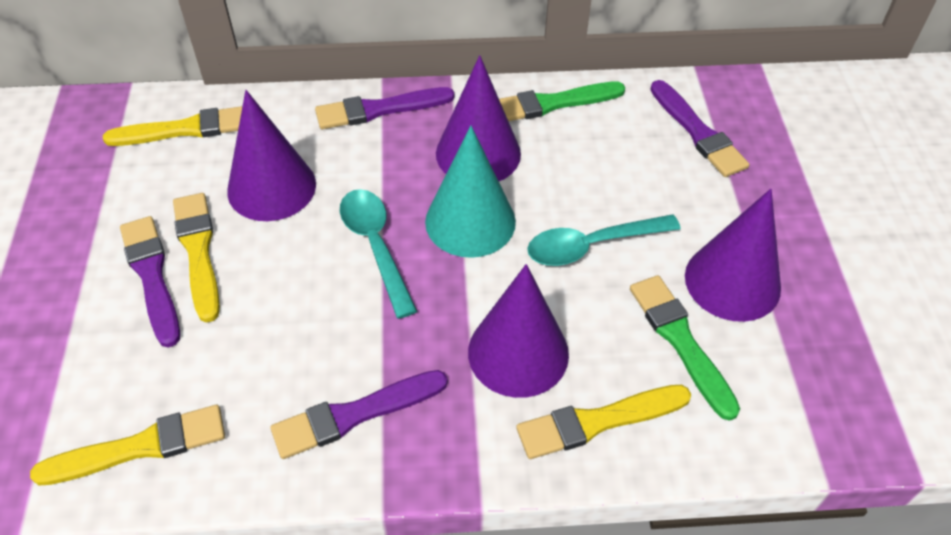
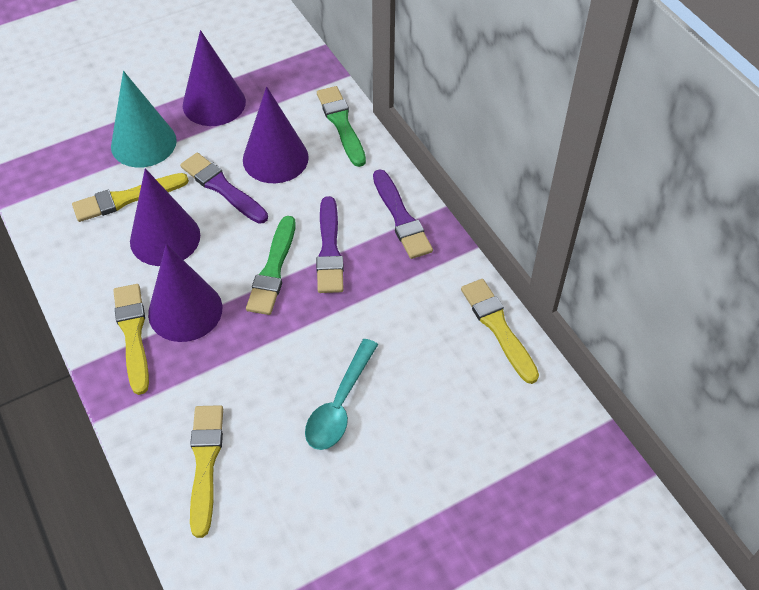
purple brush: 4 -> 3
turquoise spoon: 2 -> 1

